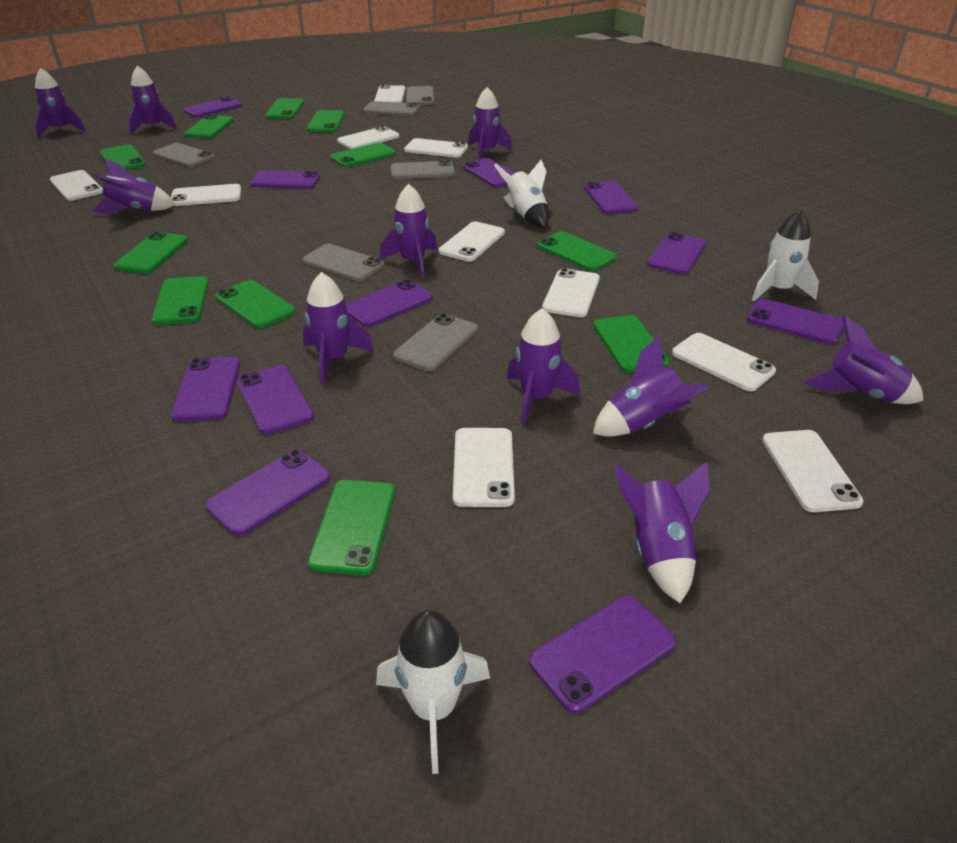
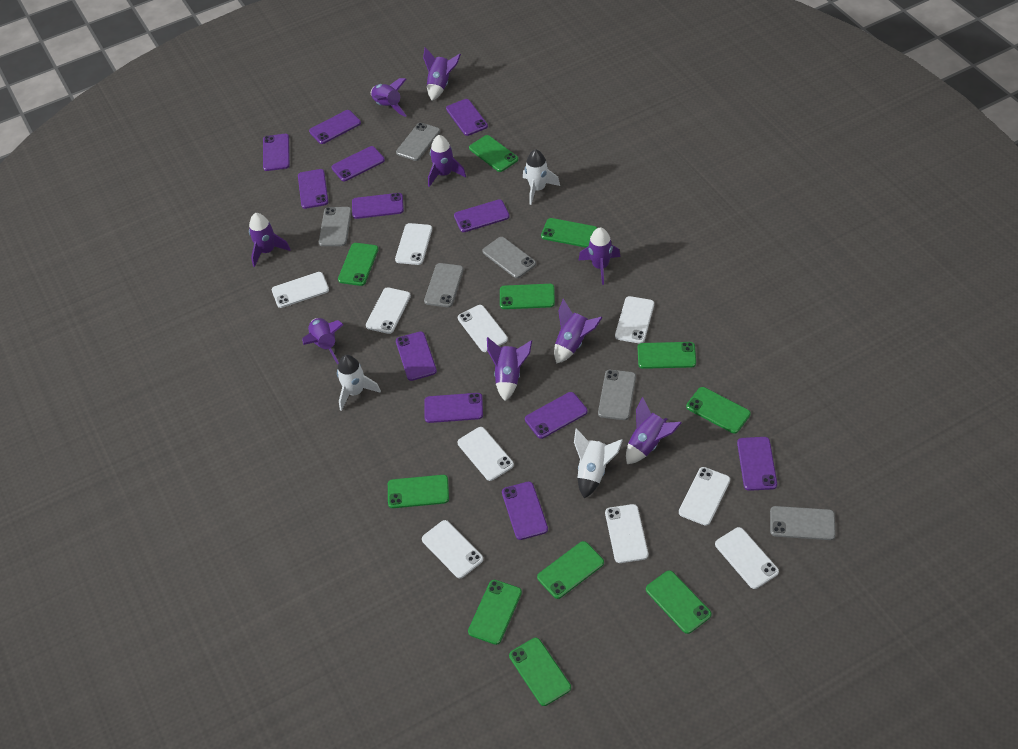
purple phone: 11 -> 12
purple rocket: 10 -> 9

